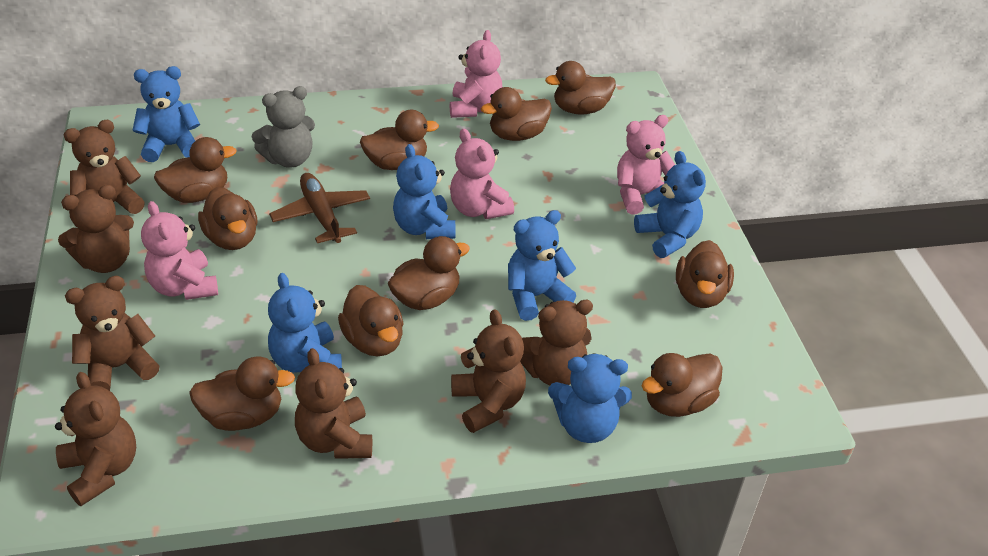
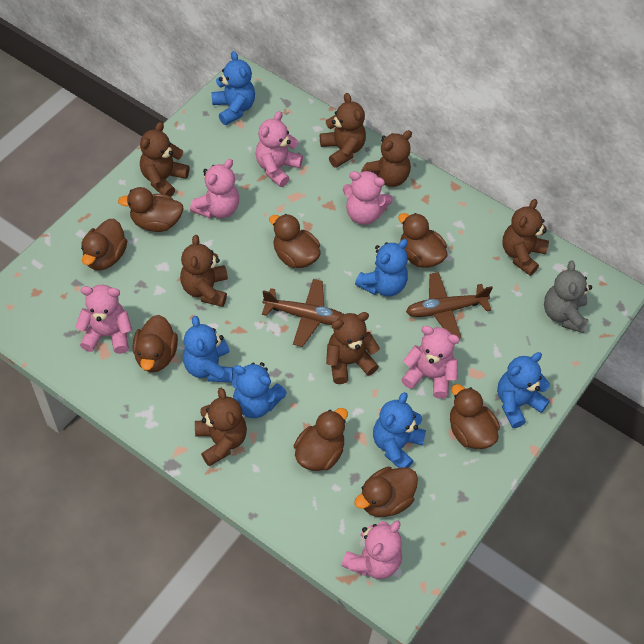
brown duck: 10 -> 8
brown plane: 1 -> 2
pink teddy bear: 4 -> 6

